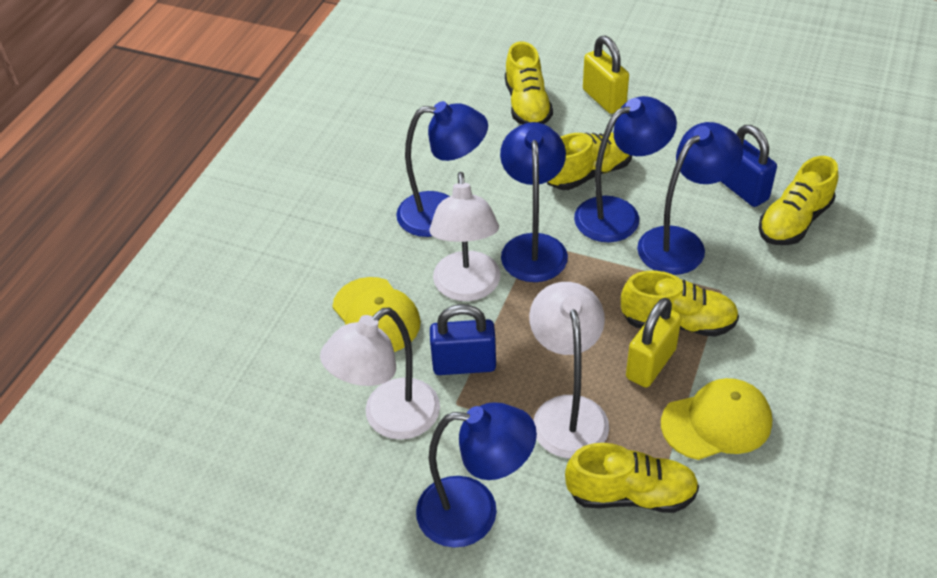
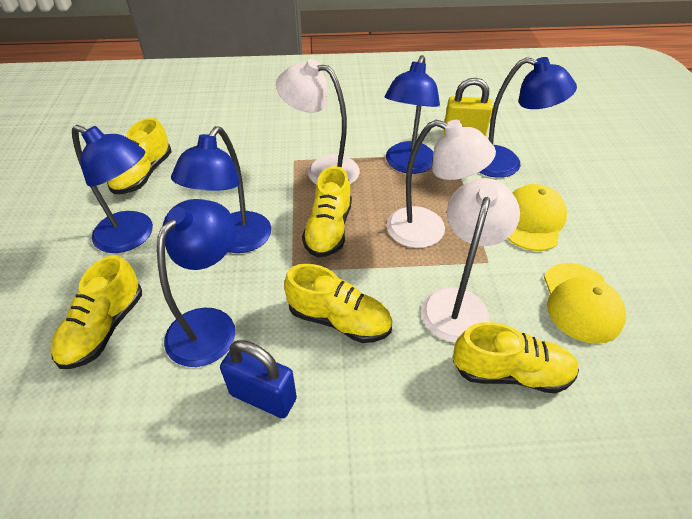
blue padlock: 2 -> 1
yellow padlock: 2 -> 1

